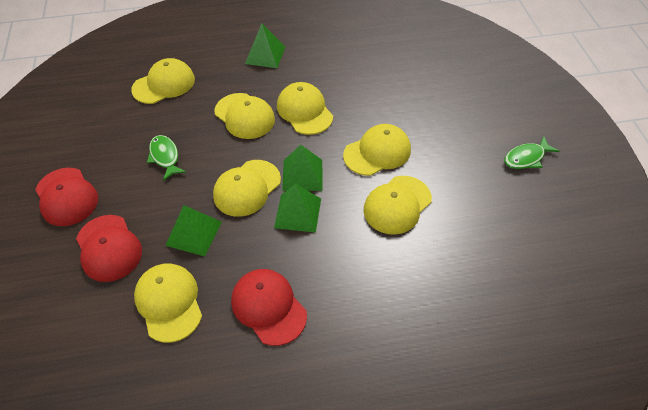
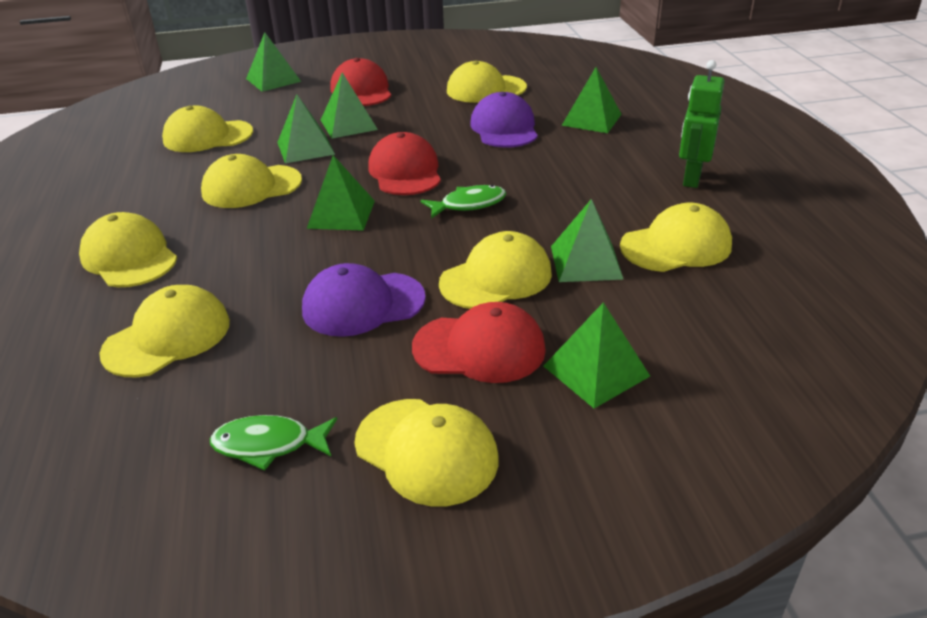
green pyramid: 4 -> 7
green robot: 0 -> 1
purple cap: 0 -> 2
yellow cap: 7 -> 8

